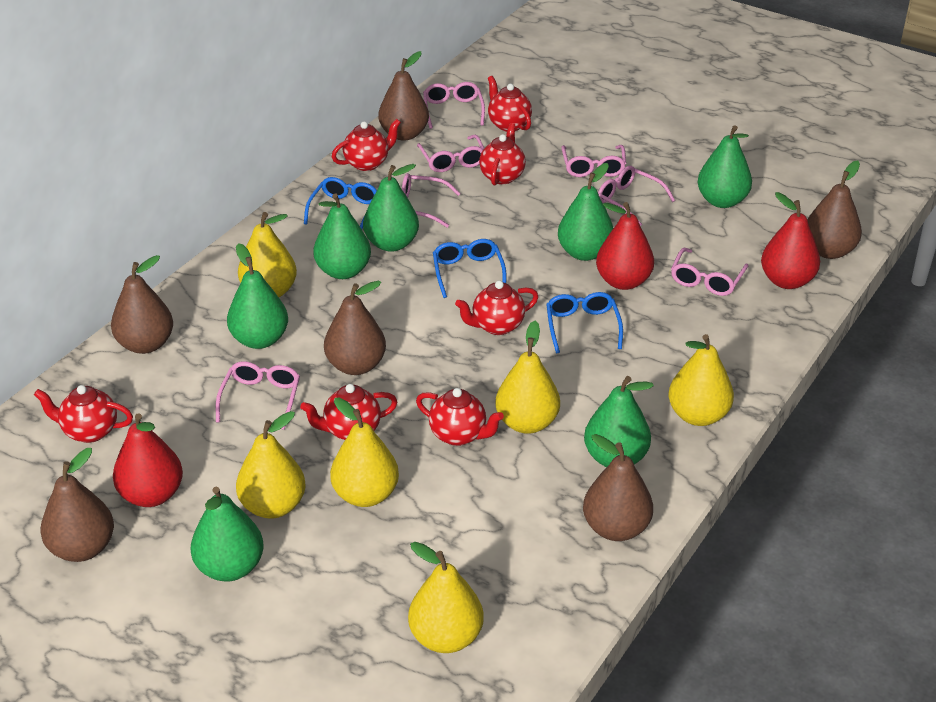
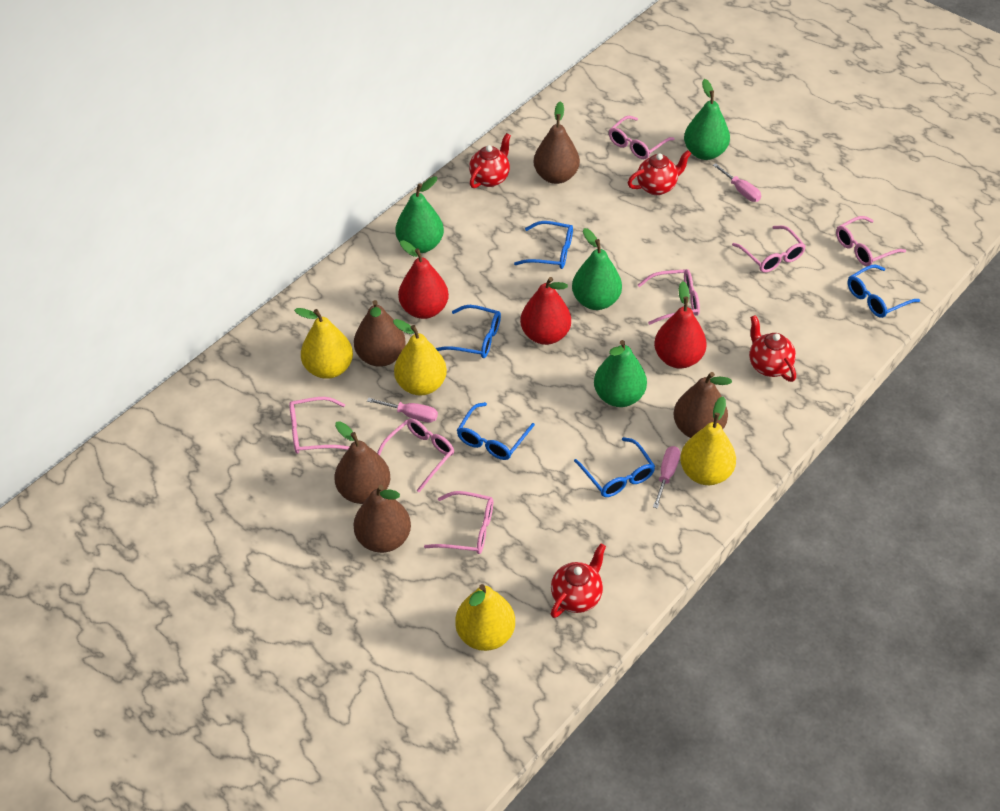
blue glasses: 3 -> 5
brown pear: 6 -> 5
green pear: 7 -> 4
pink screwdriver: 0 -> 3
red teapot: 7 -> 4
yellow pear: 6 -> 4

